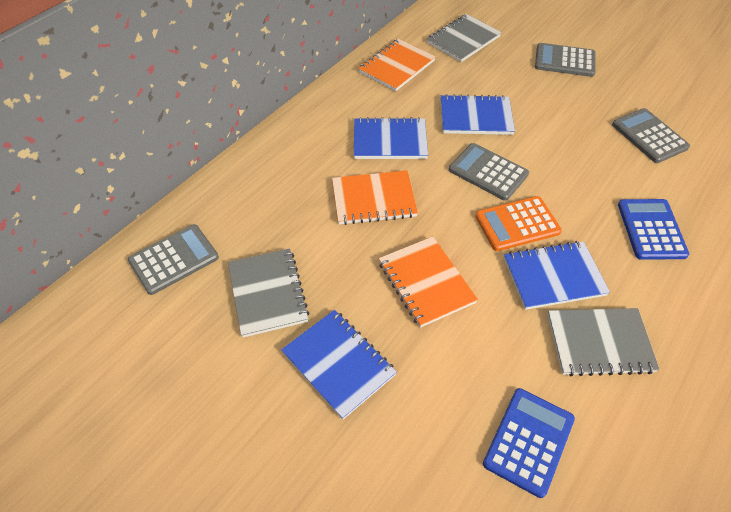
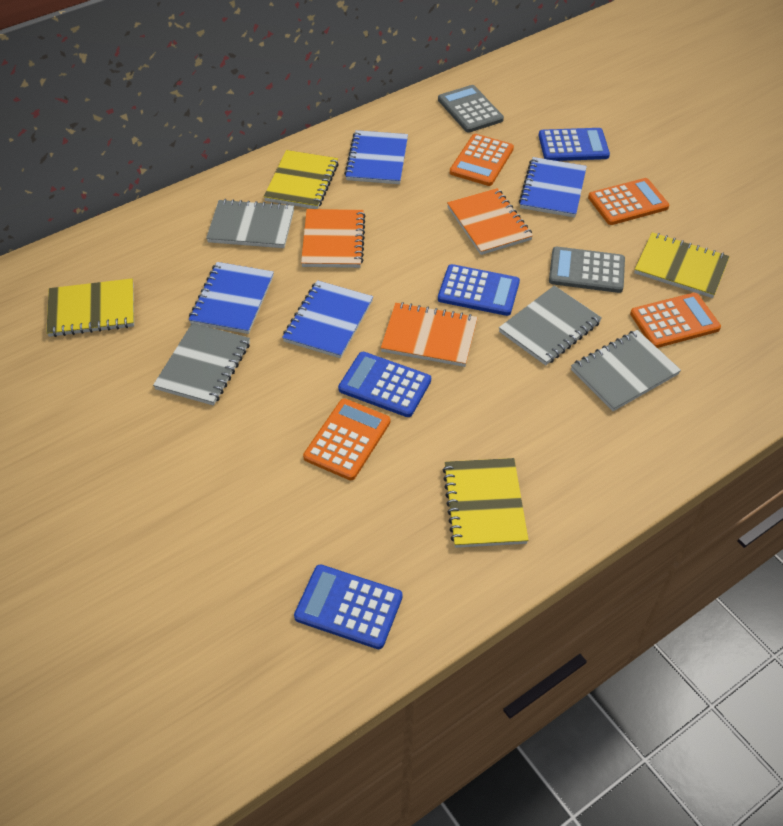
blue calculator: 2 -> 4
grey calculator: 4 -> 2
grey notebook: 3 -> 4
orange calculator: 1 -> 4
yellow notebook: 0 -> 4

